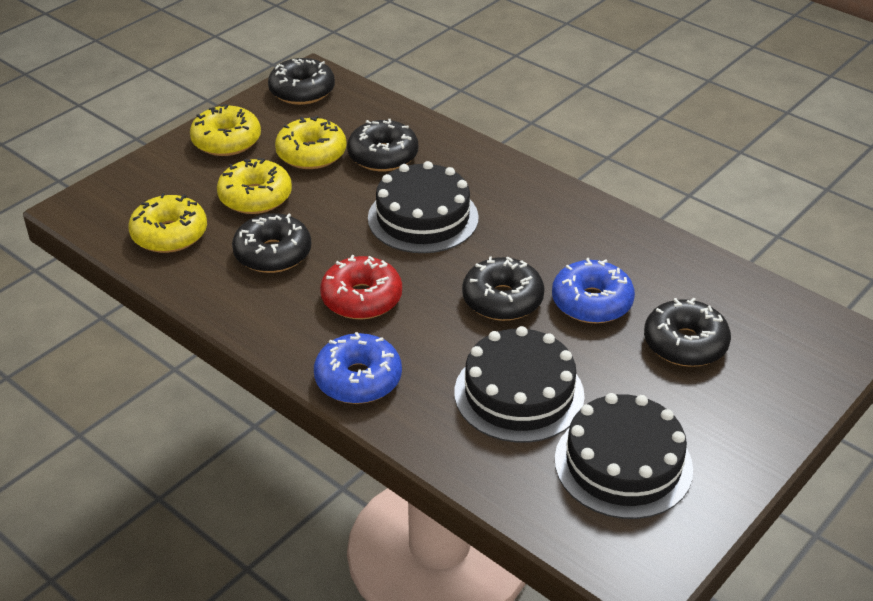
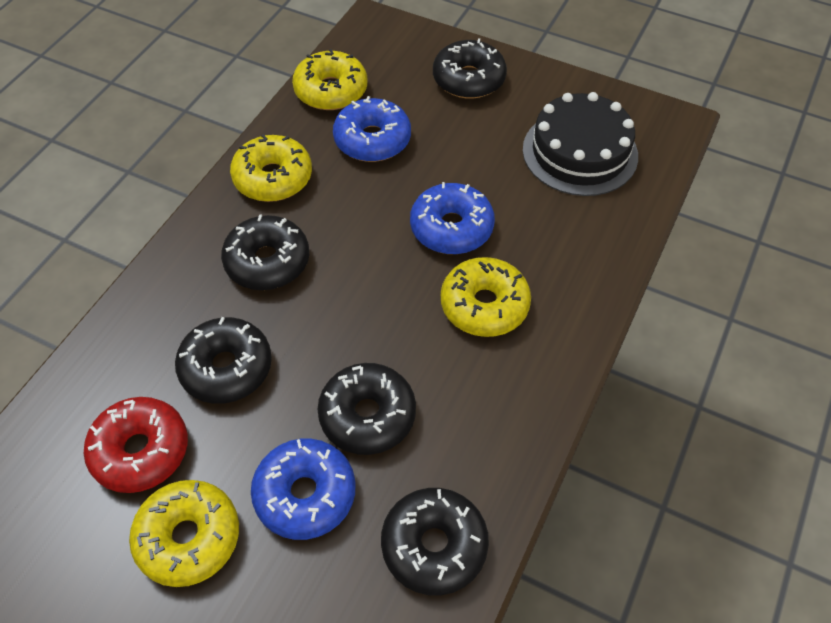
black cake: 3 -> 1
blue donut: 2 -> 3

